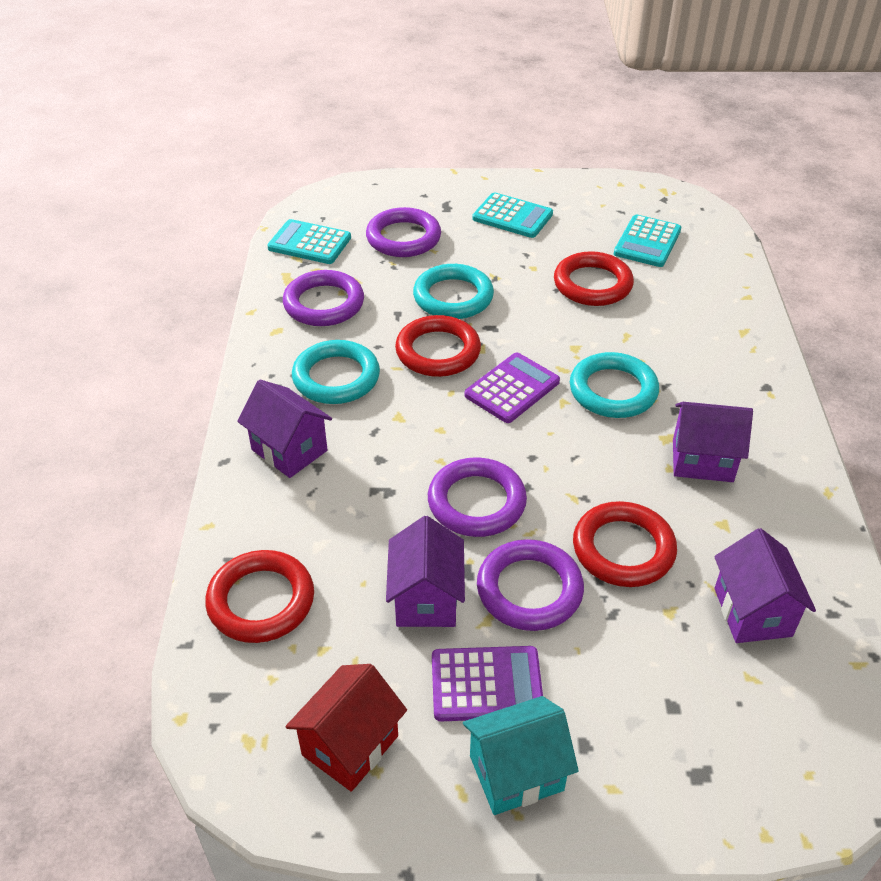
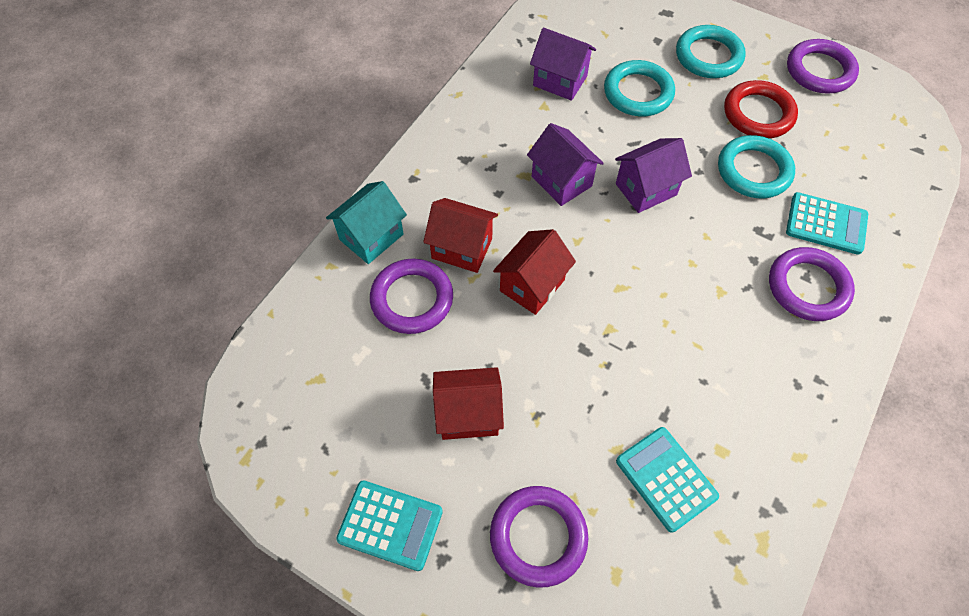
purple calculator: 2 -> 0
purple house: 4 -> 3
red house: 1 -> 3
red ring: 4 -> 1

